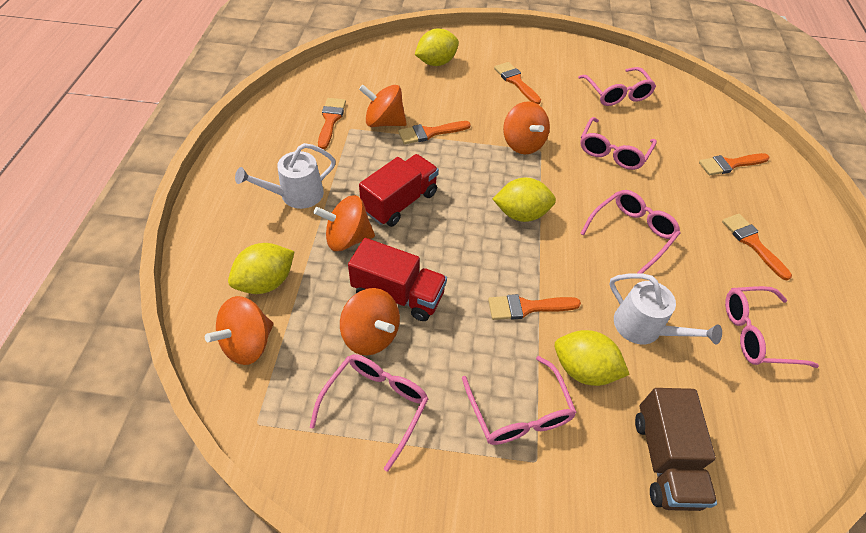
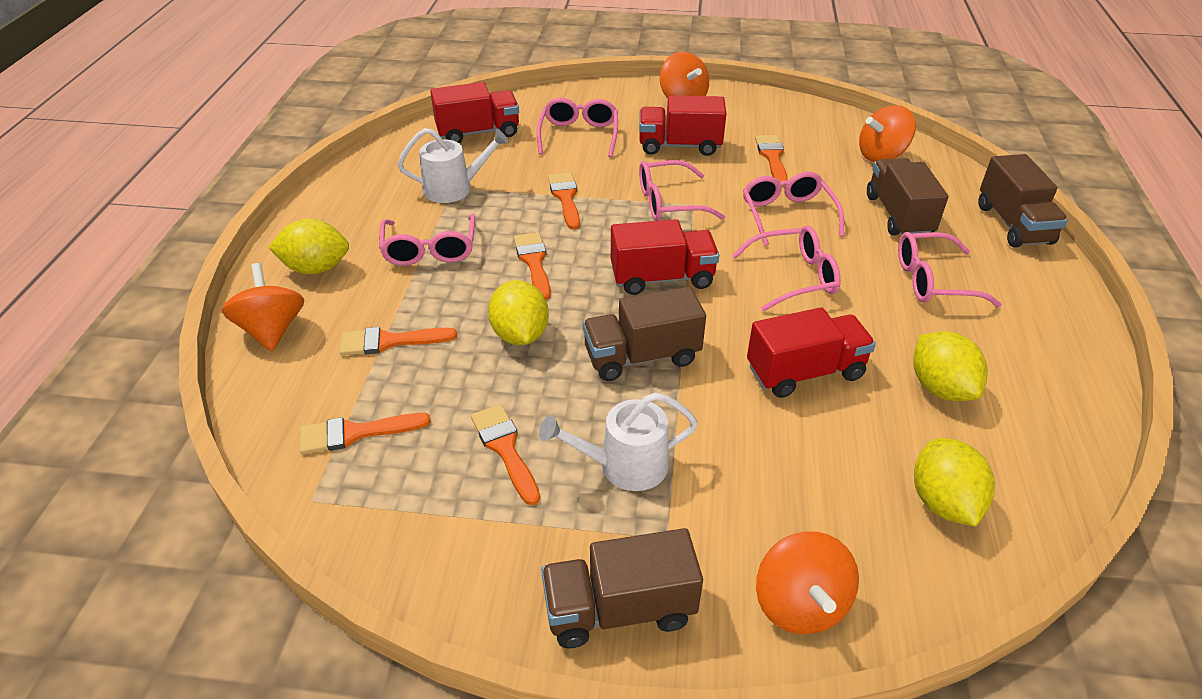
brown truck: 1 -> 4
orange spinning top: 5 -> 4
red truck: 2 -> 4

